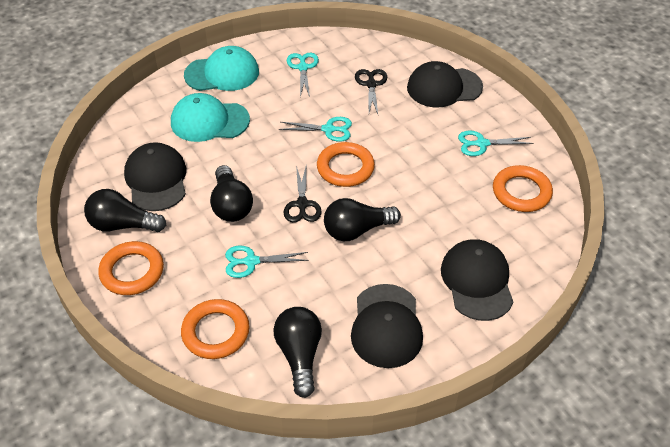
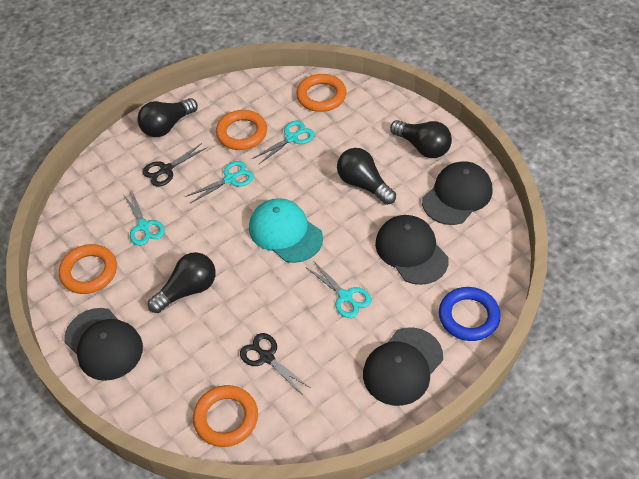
blue ring: 0 -> 1
turquoise cap: 2 -> 1

